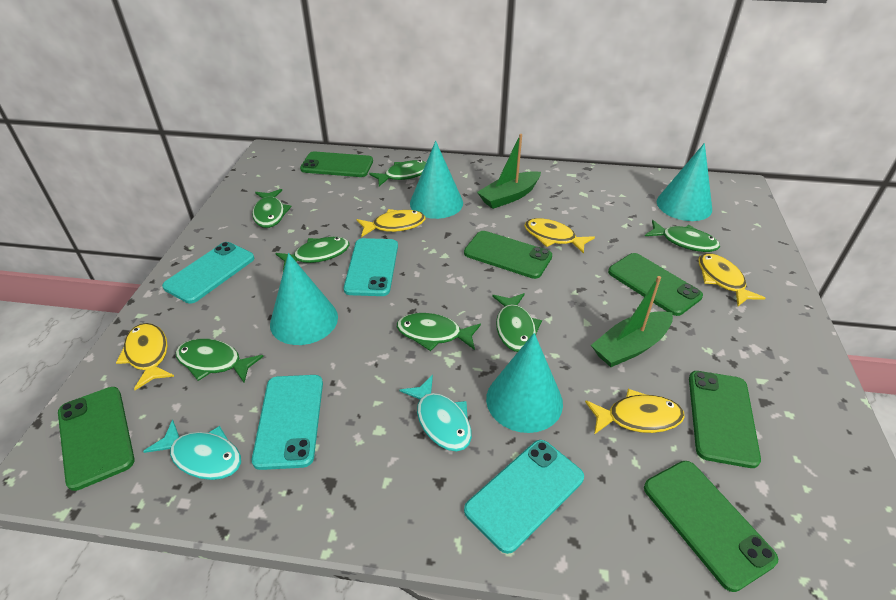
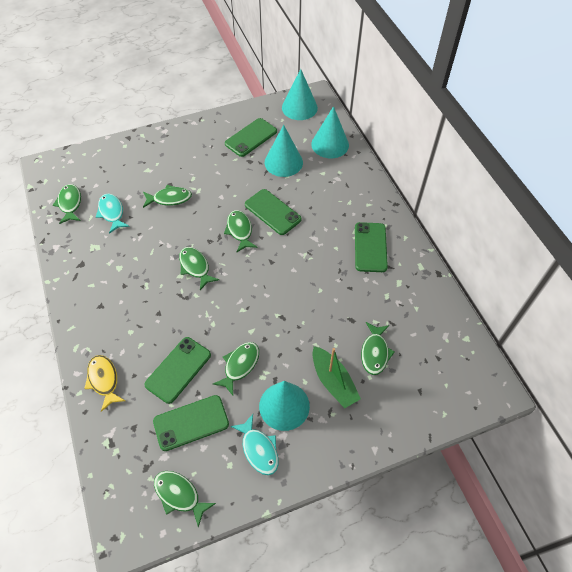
green boat: 2 -> 1
green phone: 6 -> 5
turquoise phone: 4 -> 0
yellow fish: 5 -> 1

